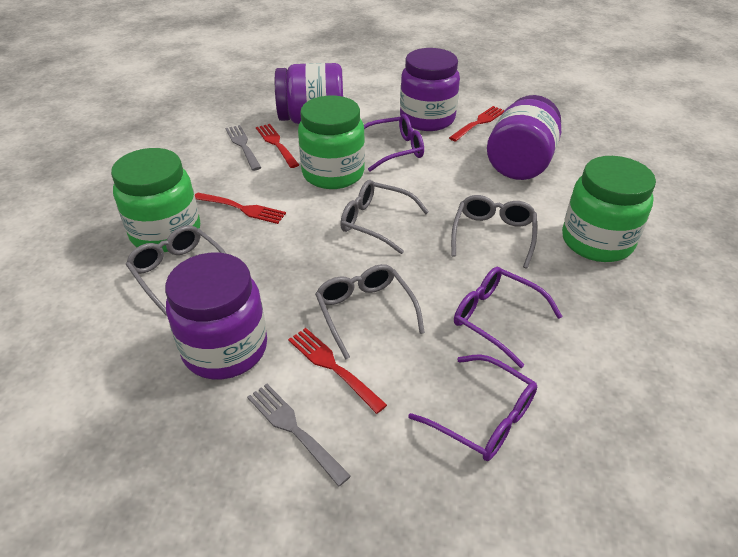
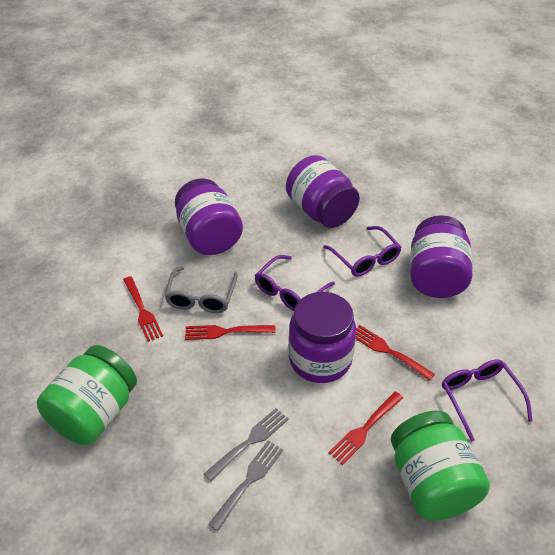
green jar: 3 -> 2
grey glasses: 4 -> 1

